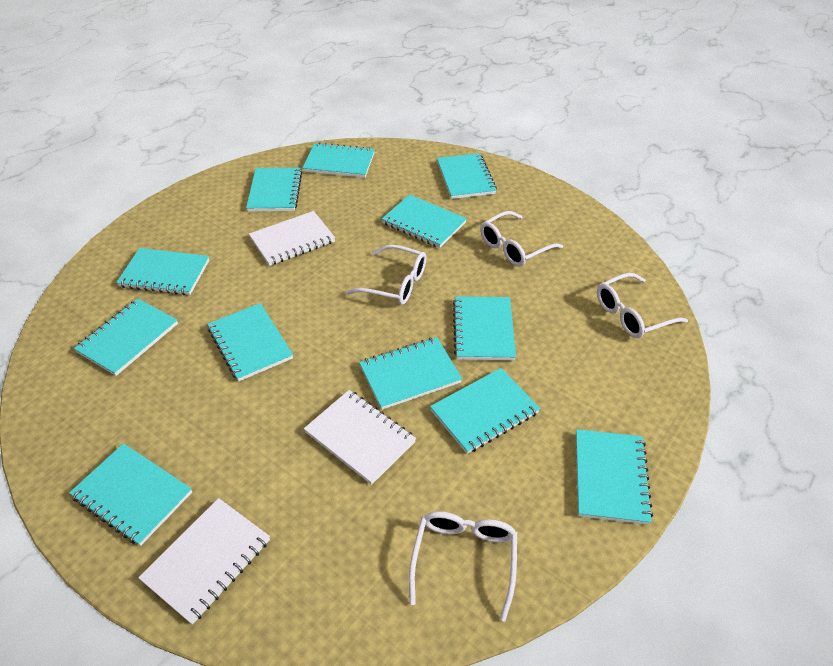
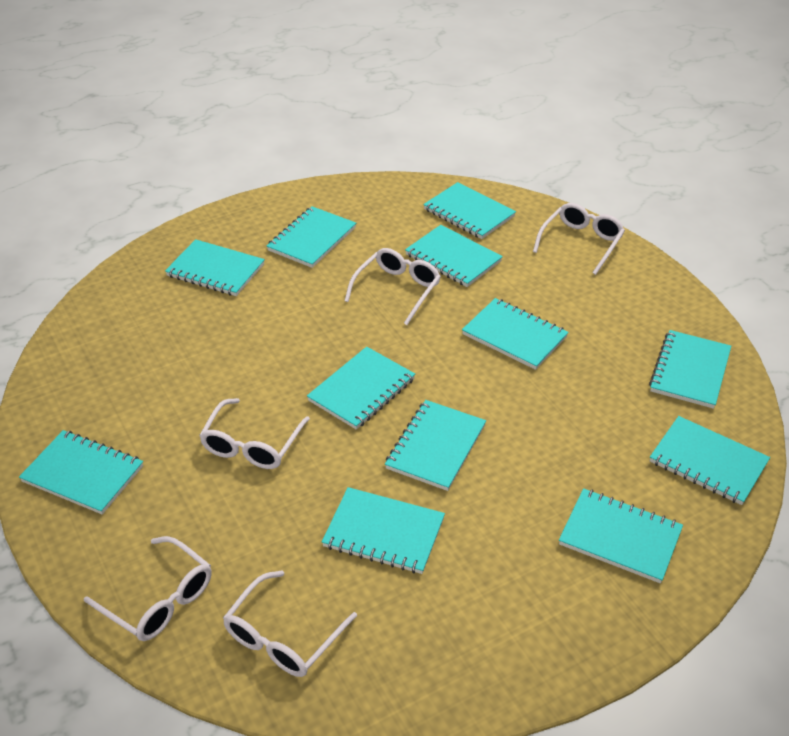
white glasses: 4 -> 5
white notebook: 3 -> 0

